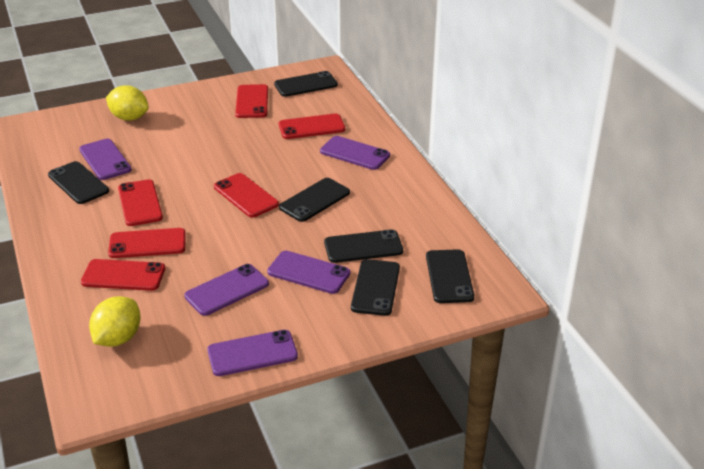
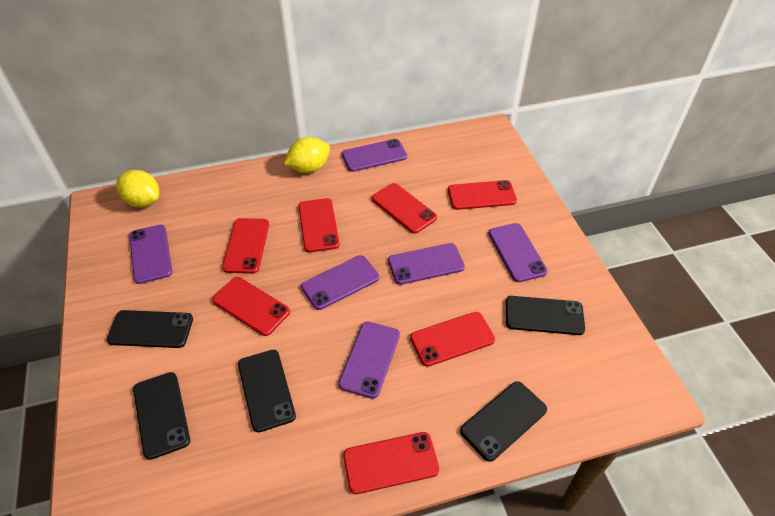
black phone: 6 -> 5
purple phone: 5 -> 6
red phone: 6 -> 7

